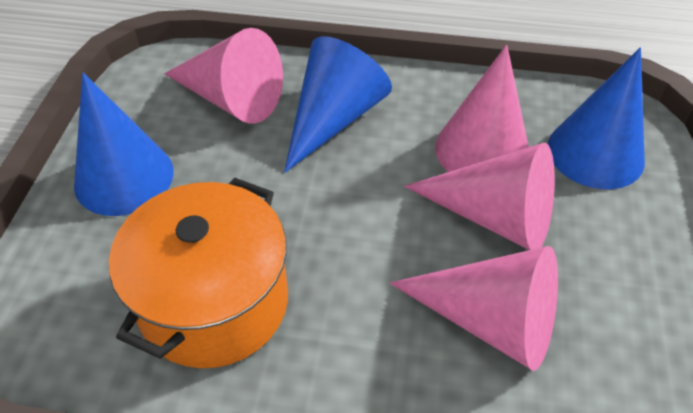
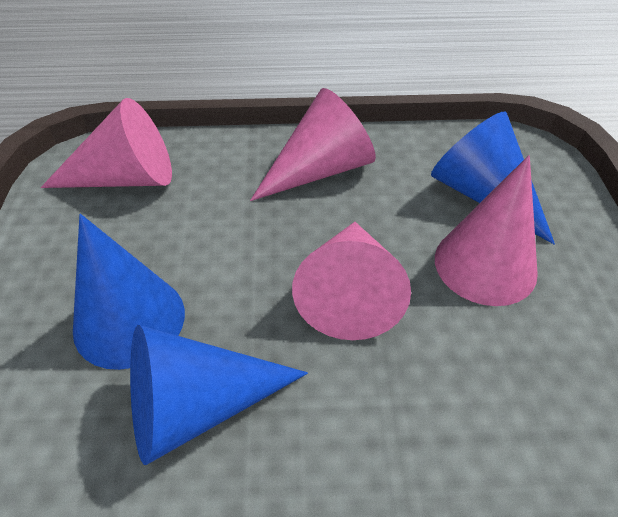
orange pot: 1 -> 0

